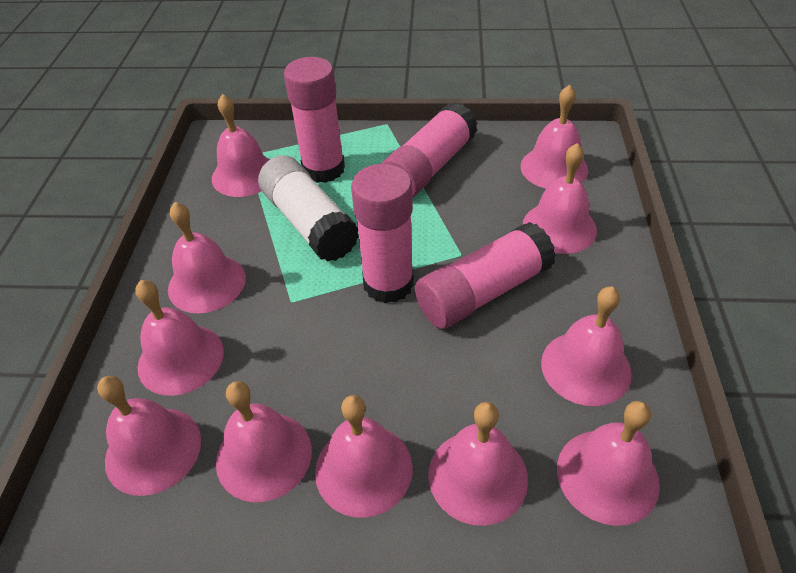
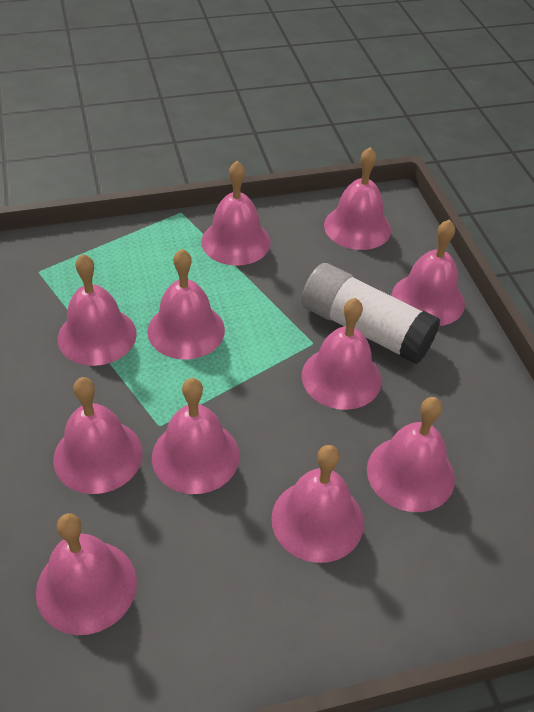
pink glue stick: 4 -> 0

